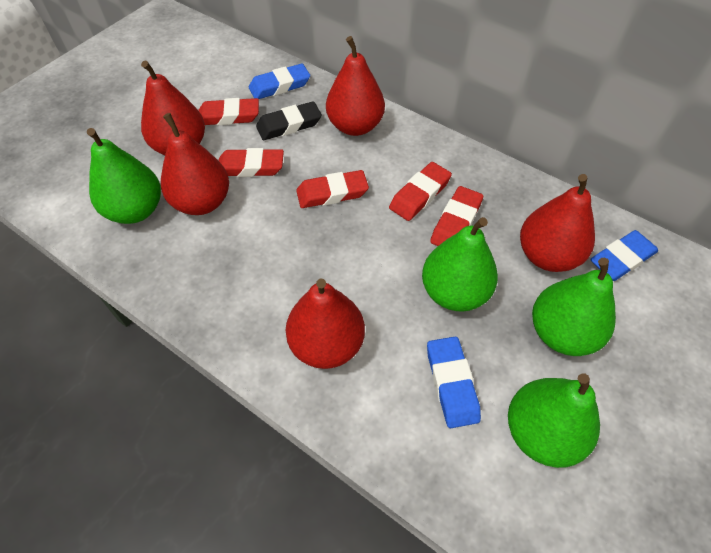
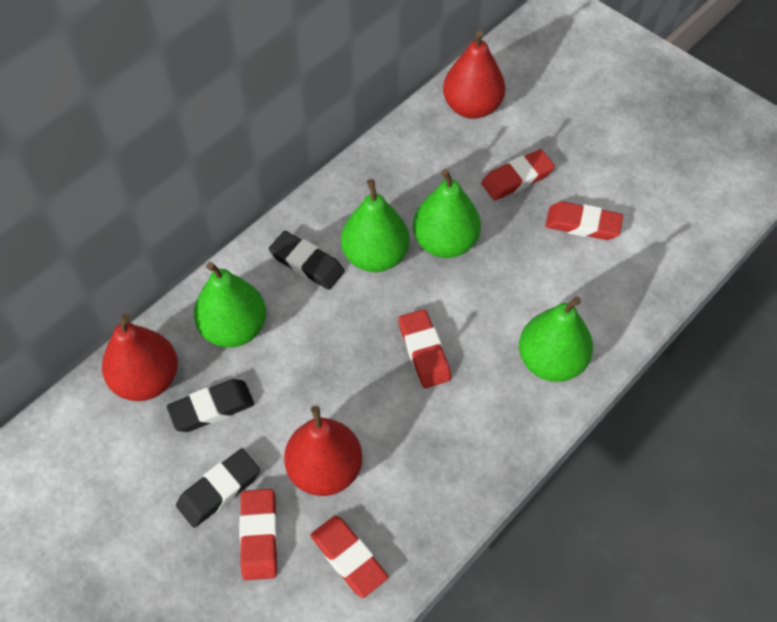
black eraser: 1 -> 3
blue eraser: 3 -> 0
red pear: 5 -> 3

